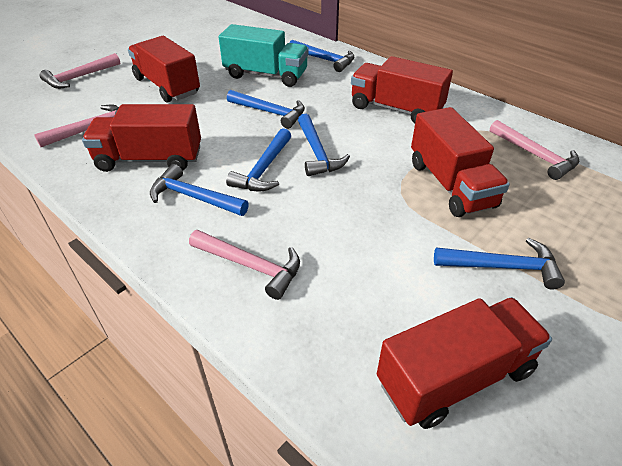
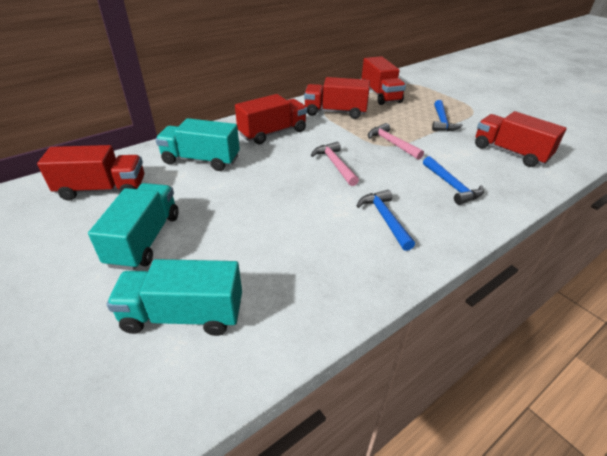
blue hammer: 6 -> 3
pink hammer: 4 -> 2
turquoise truck: 1 -> 3

